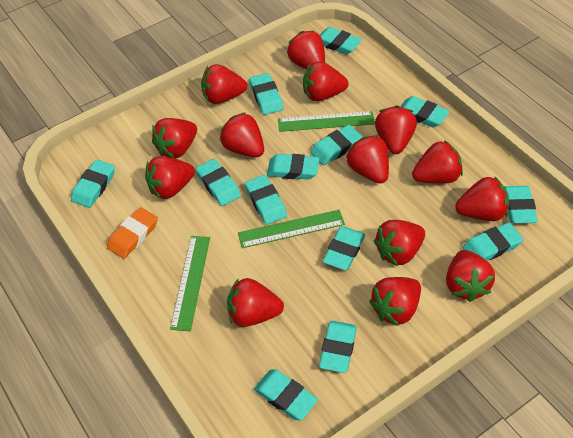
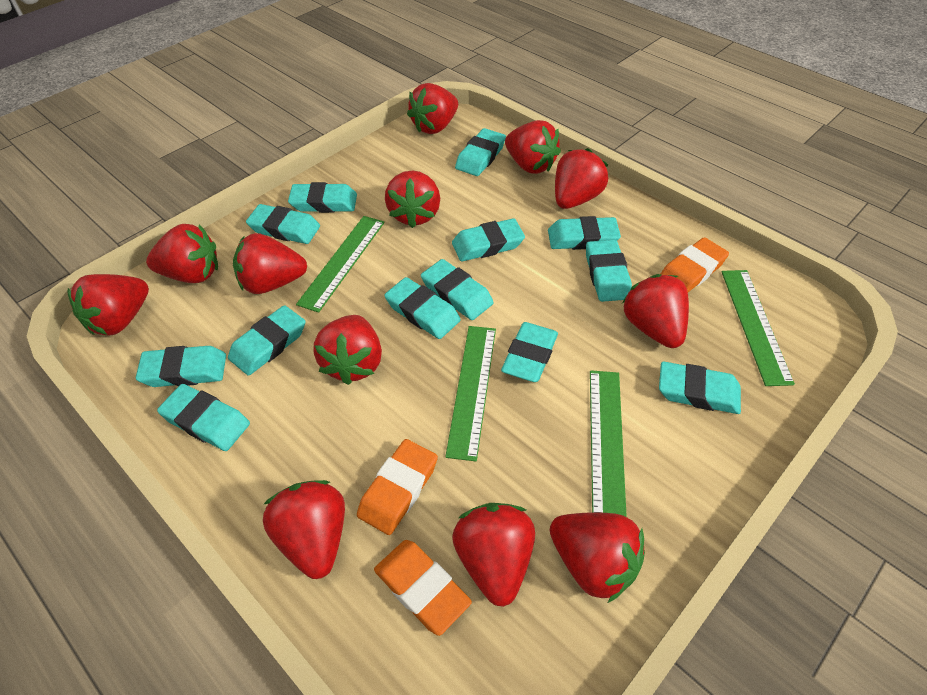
green ruler: 3 -> 4
orange eraser: 1 -> 3
red strawberry: 14 -> 12

